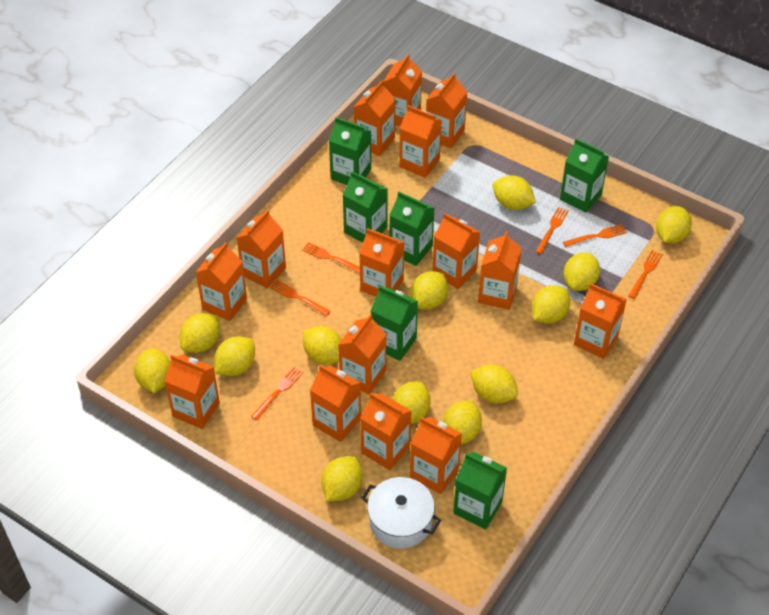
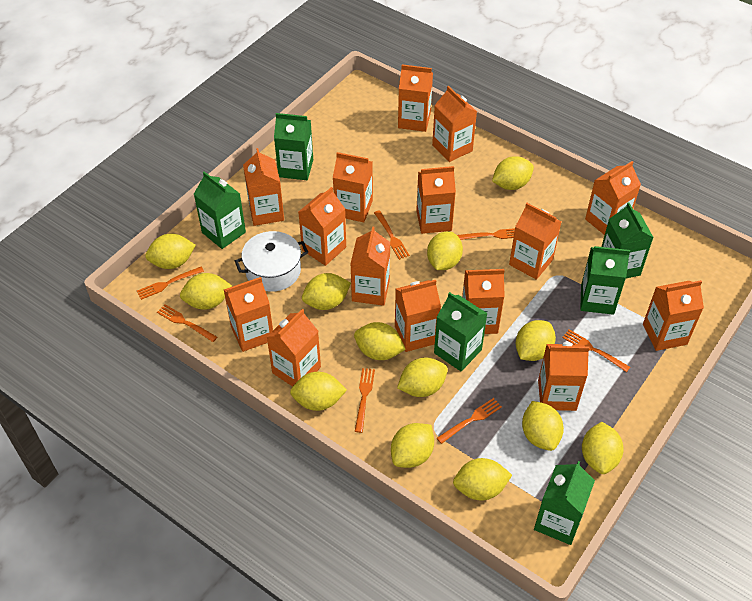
orange fork: 6 -> 7

